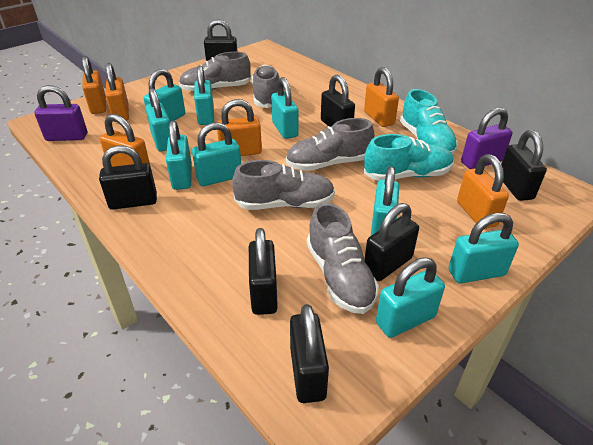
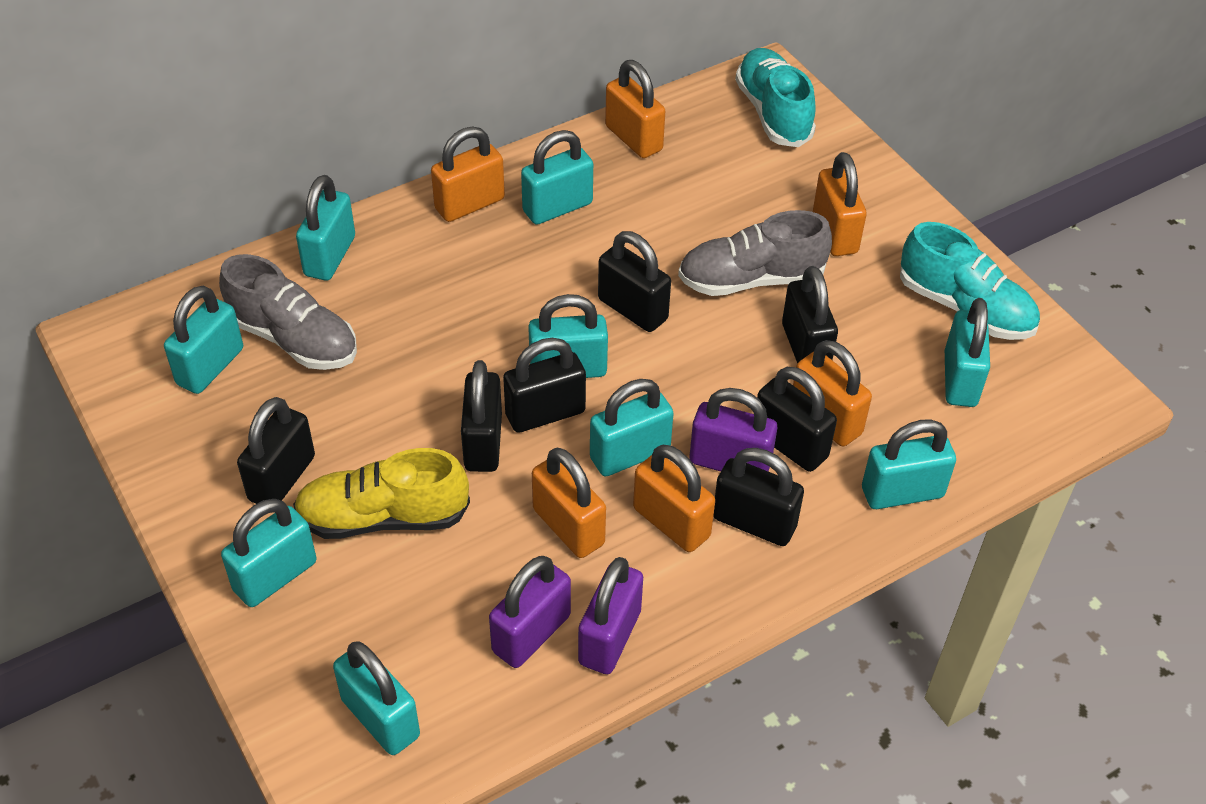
grey shoe: 5 -> 2
purple padlock: 2 -> 3
yellow shoe: 0 -> 1

